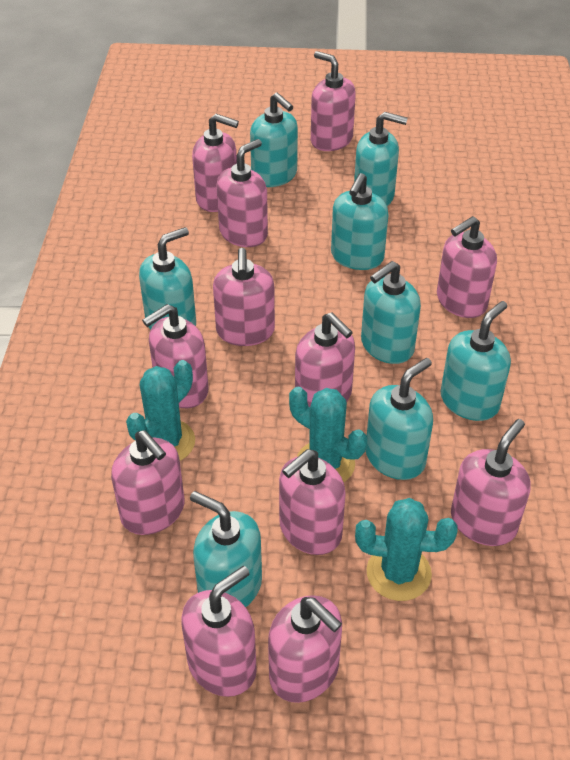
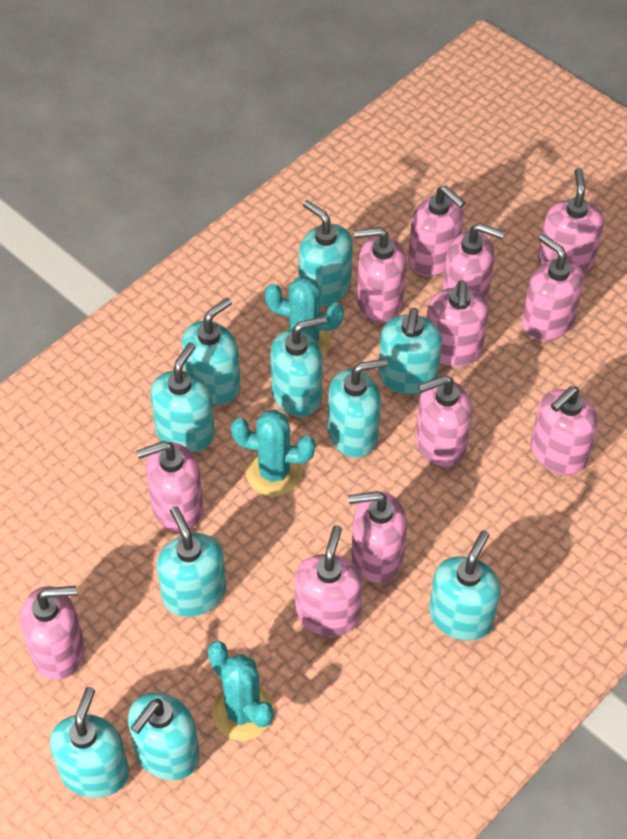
turquoise soap dispenser: 8 -> 10

